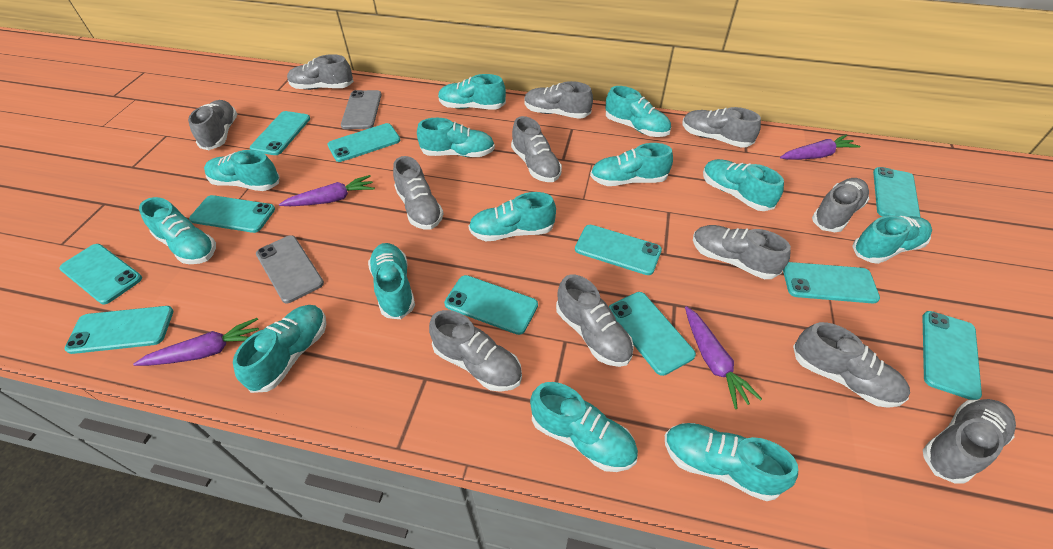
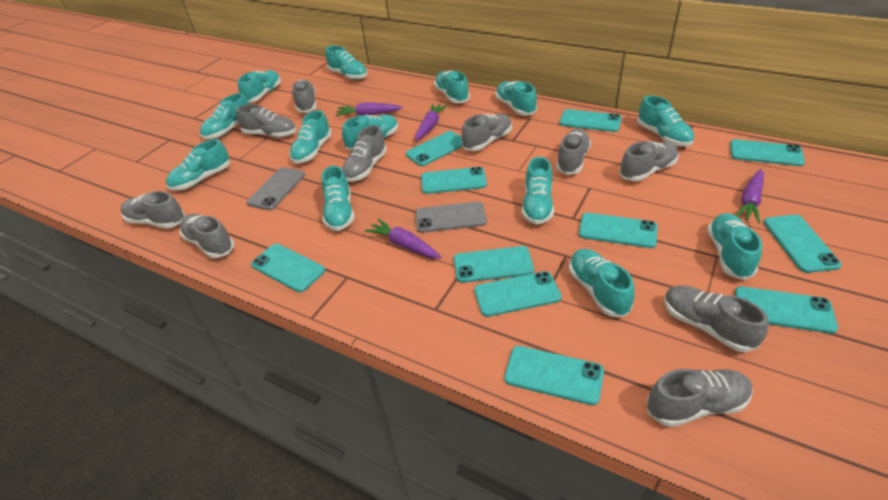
grey shoe: 12 -> 10

